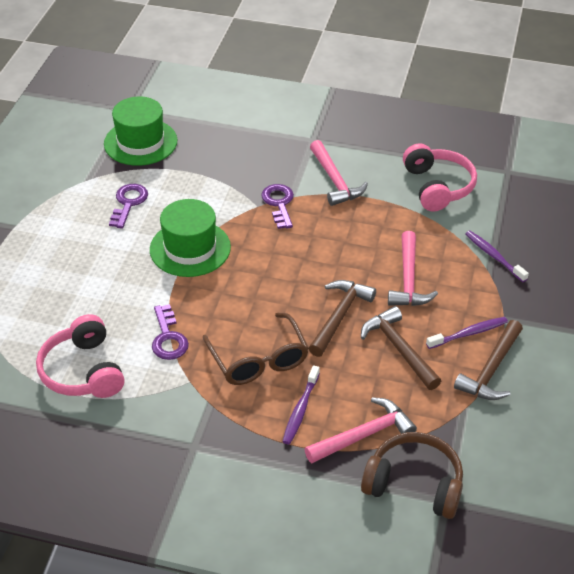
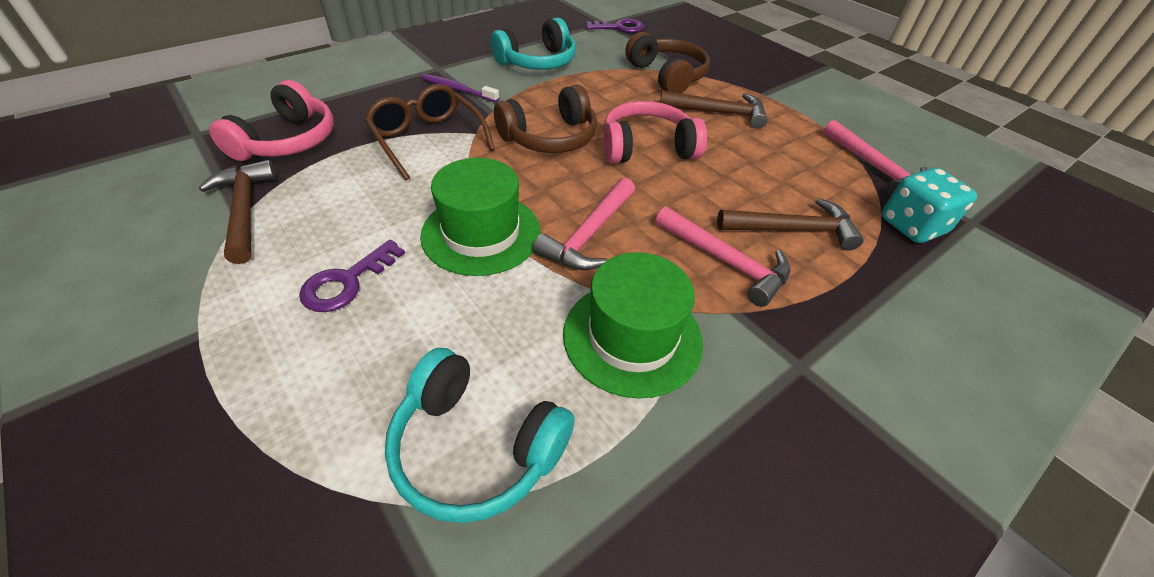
brown headphones: 1 -> 2
purple key: 3 -> 2
purple toothbrush: 3 -> 1
turquoise dice: 0 -> 1
turquoise headphones: 0 -> 2

